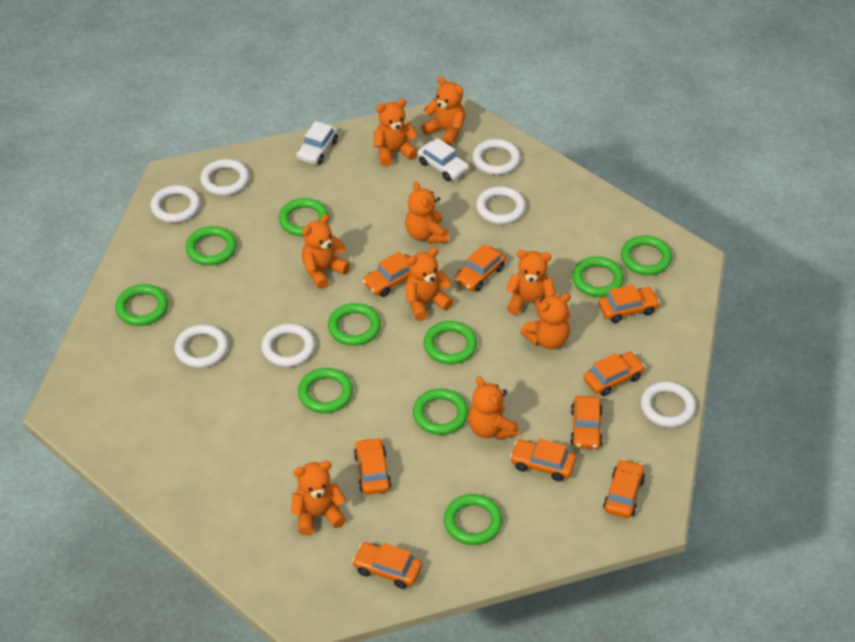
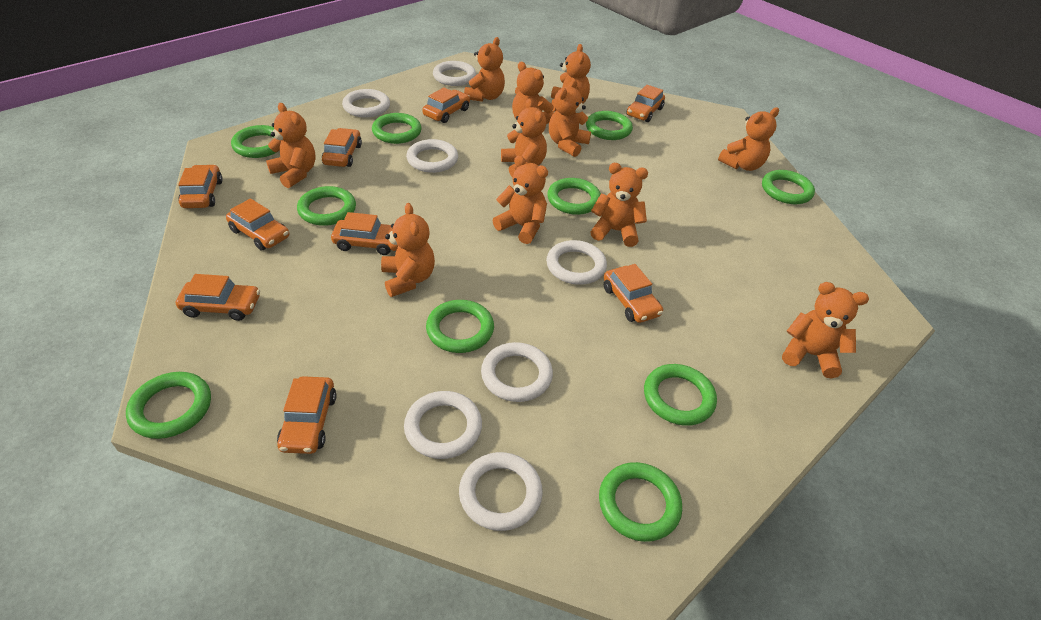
orange teddy bear: 9 -> 11
white car: 2 -> 0

